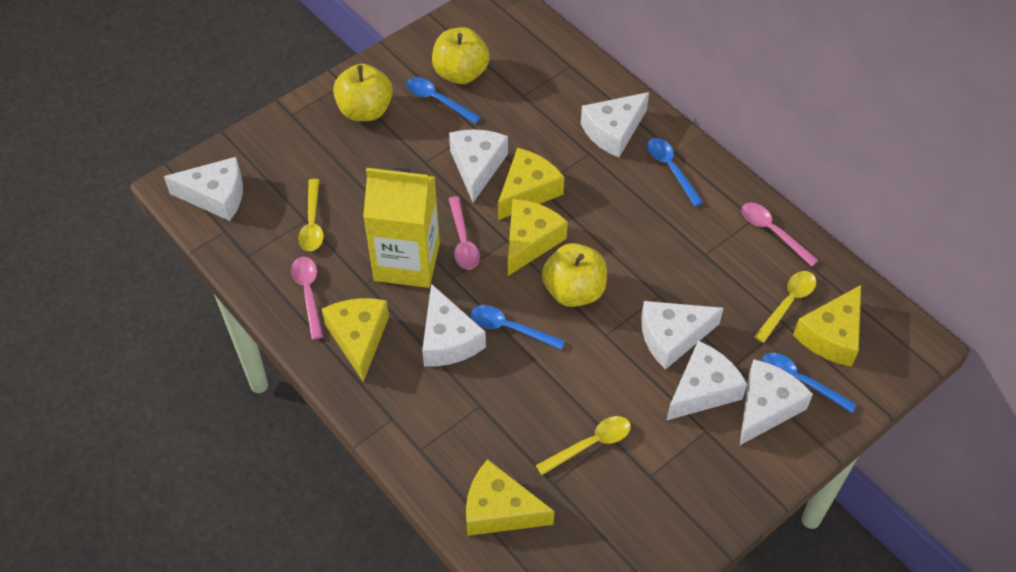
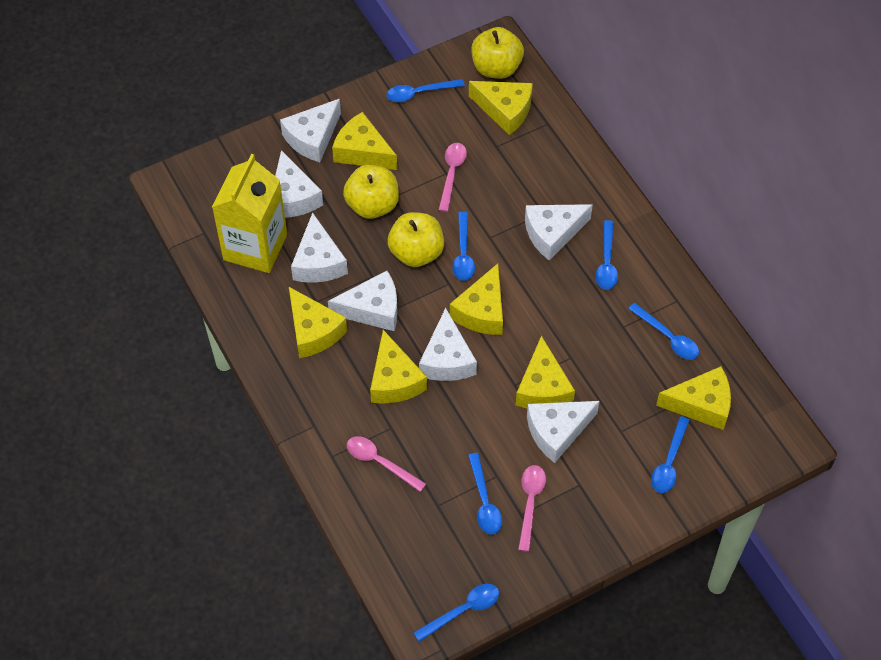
blue spoon: 4 -> 7
yellow cheese: 5 -> 7
yellow spoon: 3 -> 0

